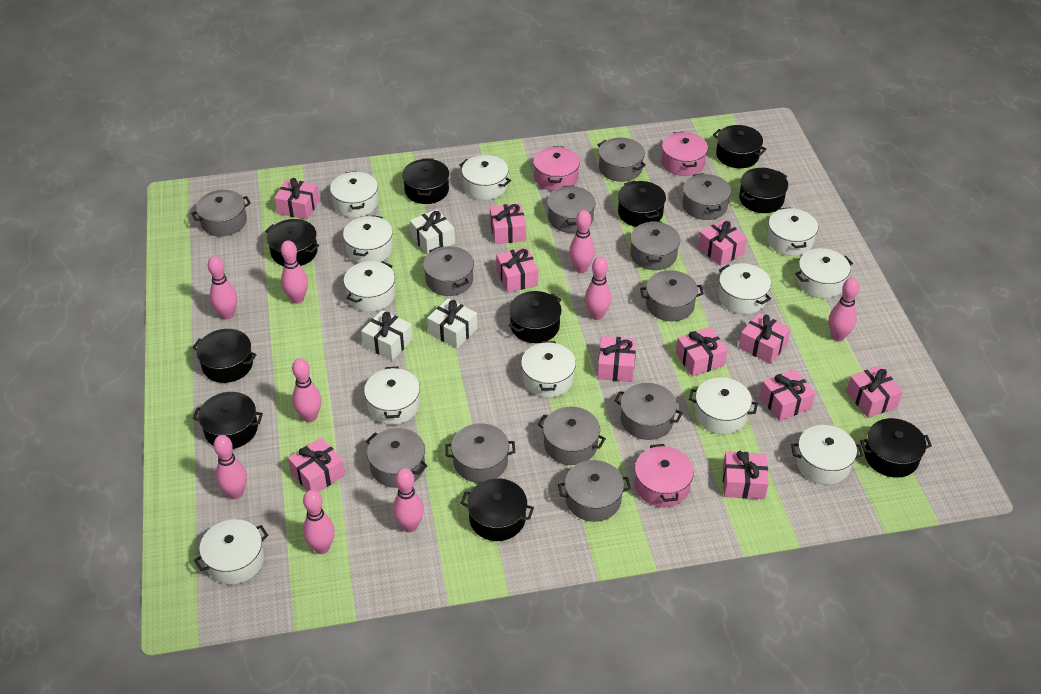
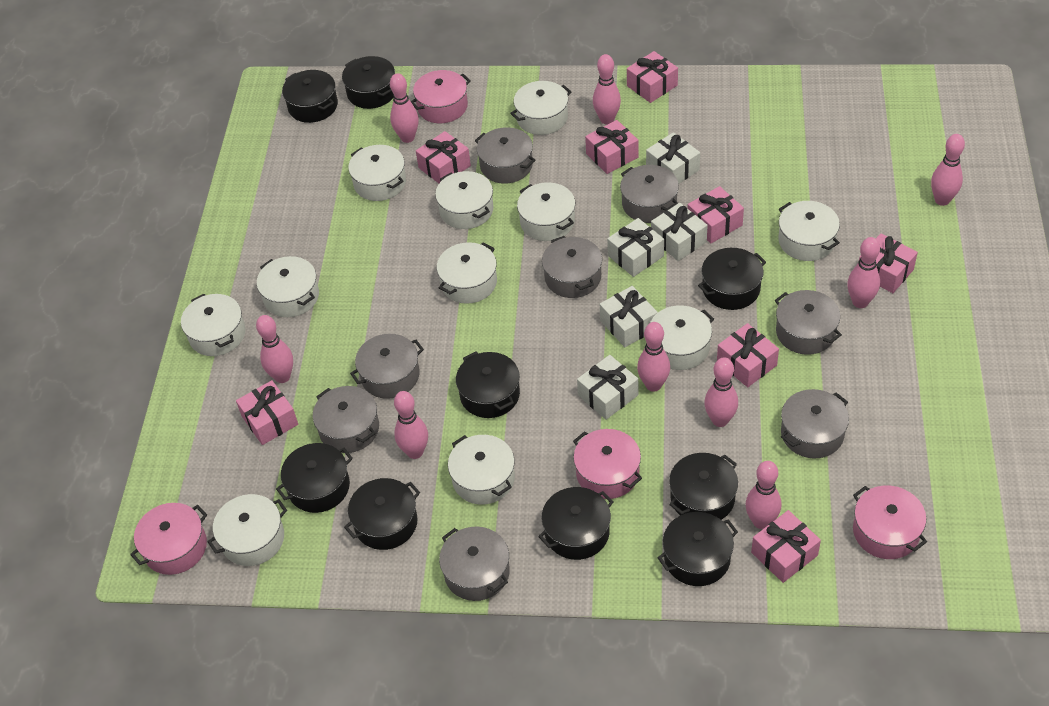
black pot: 10 -> 9
grey pot: 12 -> 8
pink gift: 11 -> 8
pink pot: 3 -> 4
white gift: 3 -> 5
white pot: 12 -> 11

